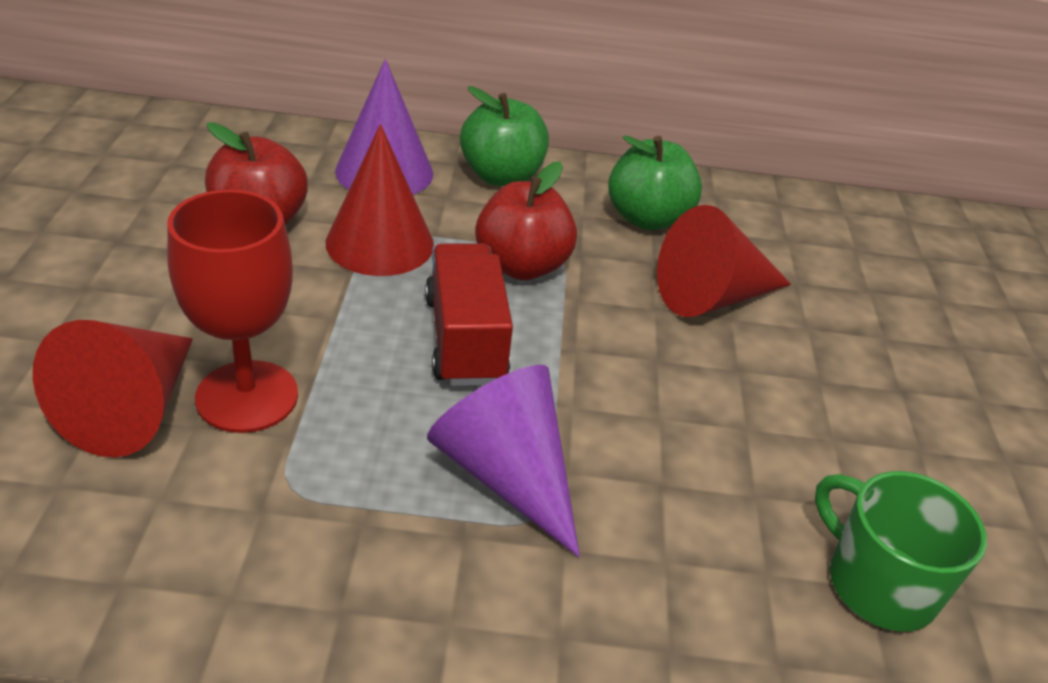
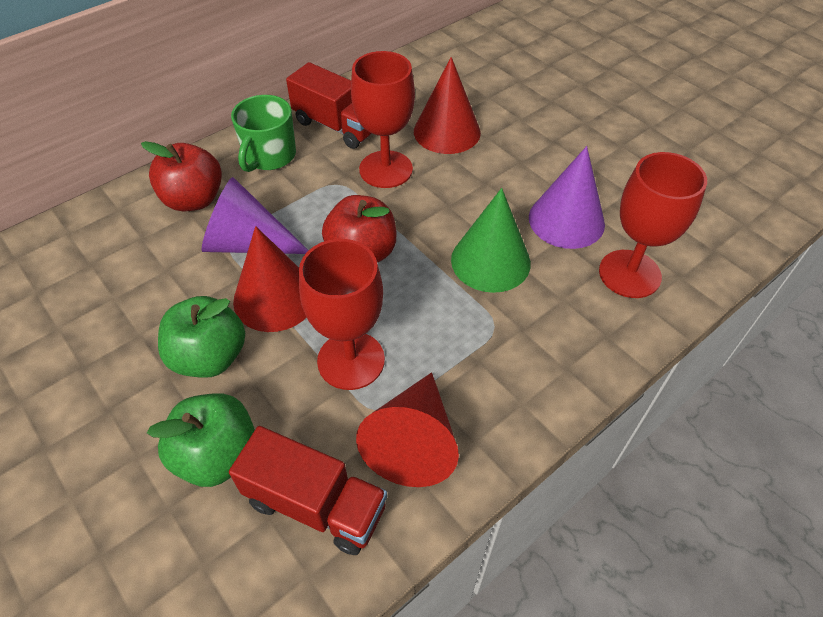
green cone: 0 -> 1
red goblet: 1 -> 3
red truck: 1 -> 2

